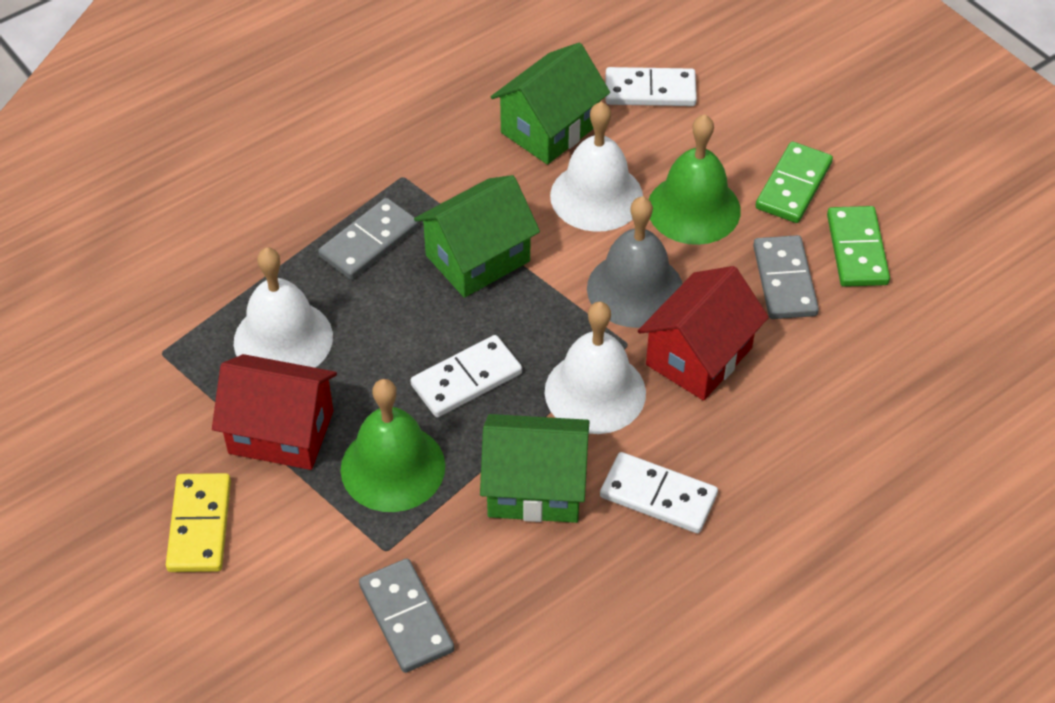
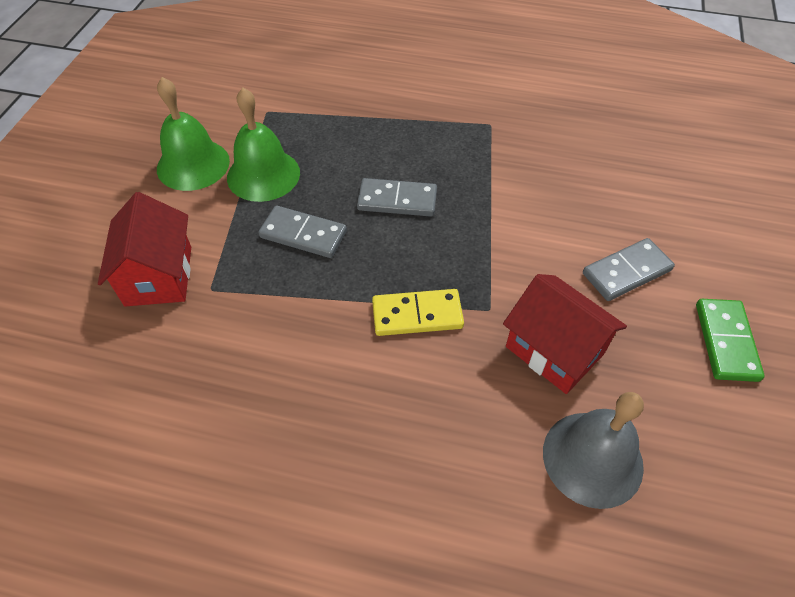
green domino: 2 -> 1
green house: 3 -> 0
white bell: 3 -> 0
white domino: 3 -> 0

